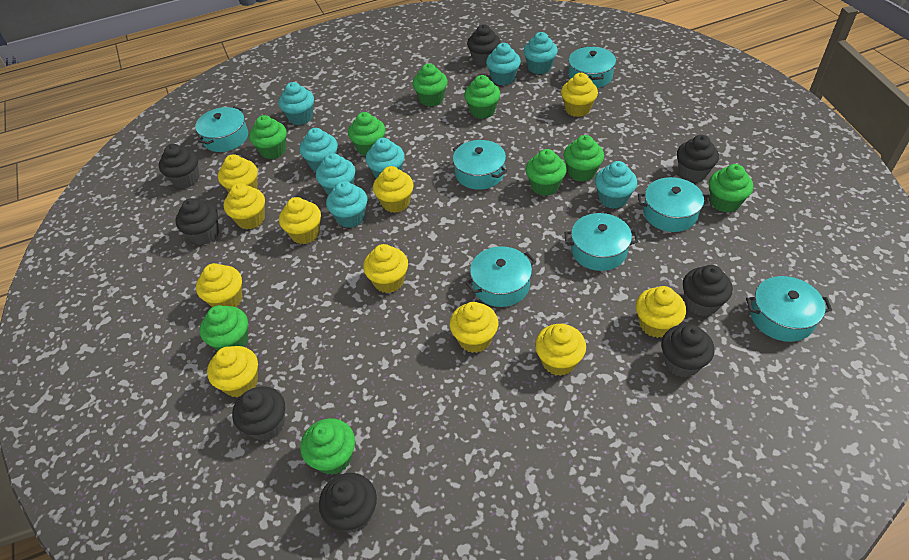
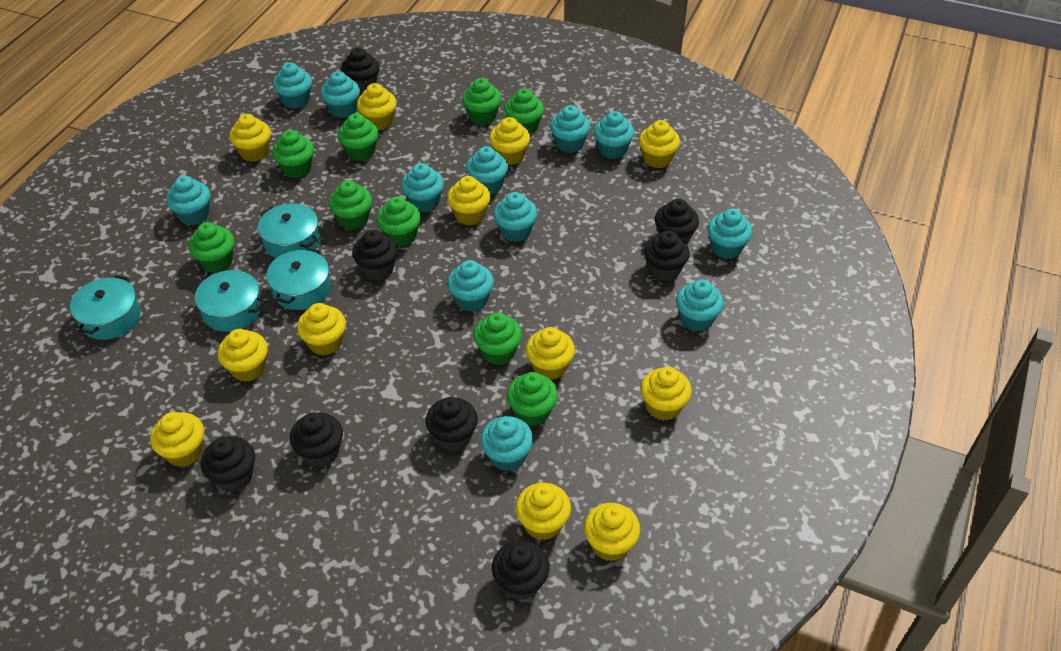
turquoise cupcake: 8 -> 12
turquoise pot: 7 -> 4
yellow cupcake: 11 -> 12

